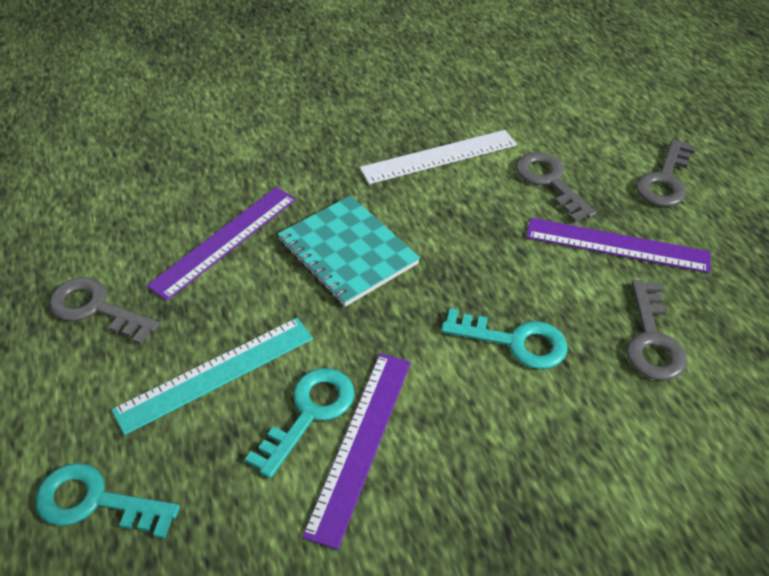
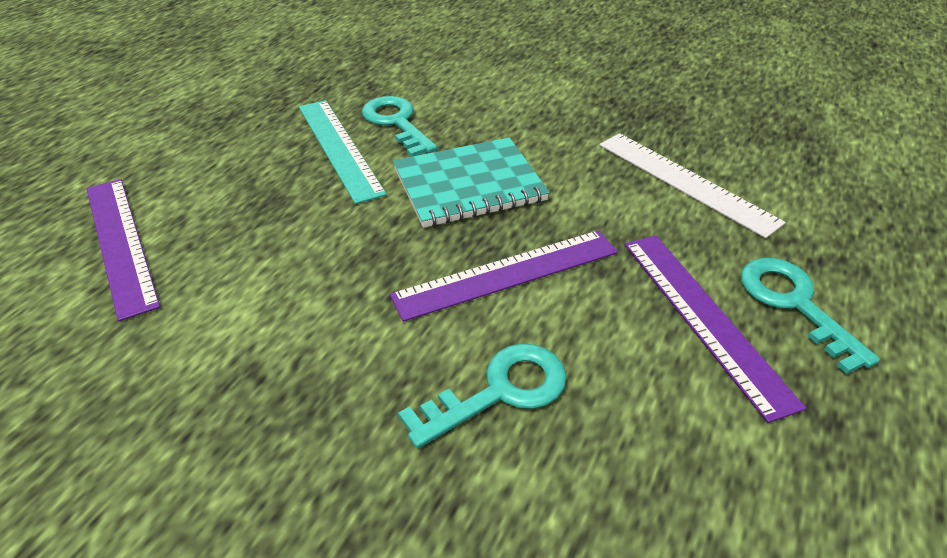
grey key: 4 -> 0

